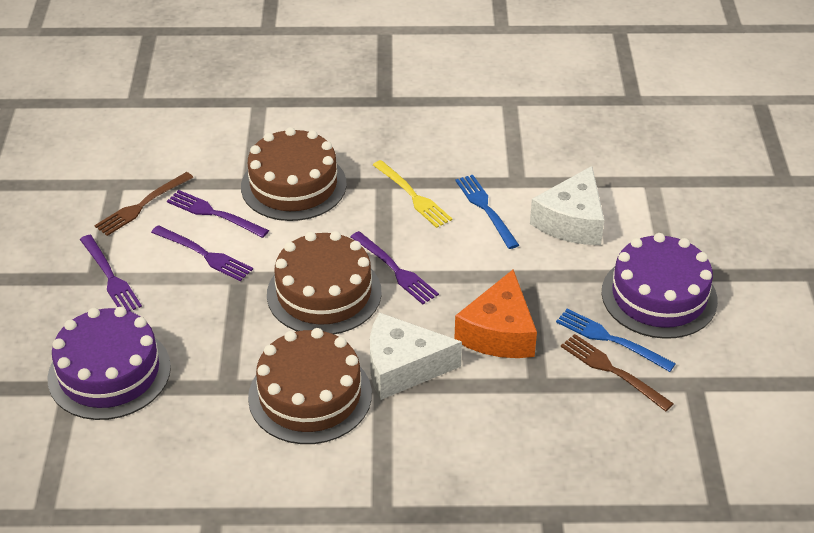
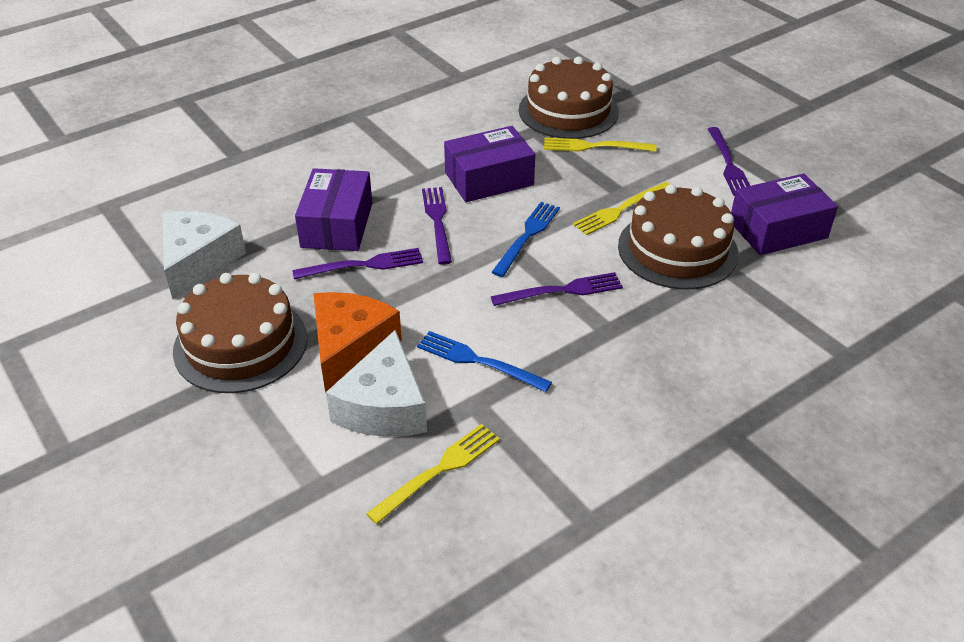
brown fork: 2 -> 0
purple box: 0 -> 3
purple cake: 2 -> 0
yellow fork: 1 -> 3

